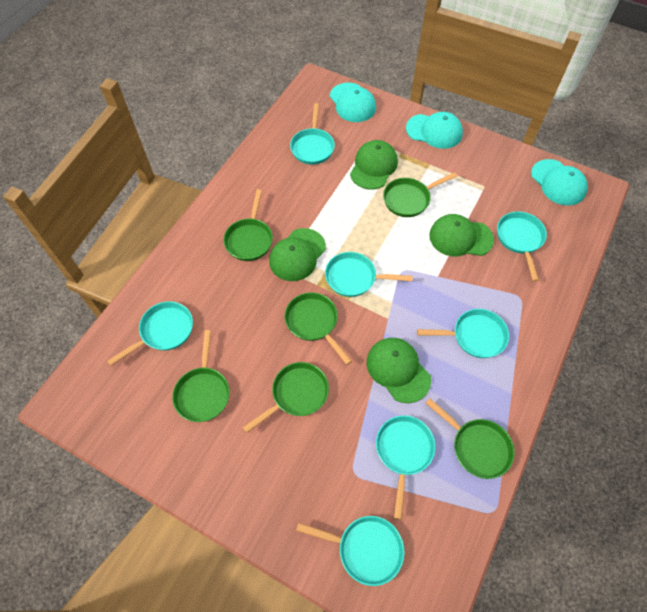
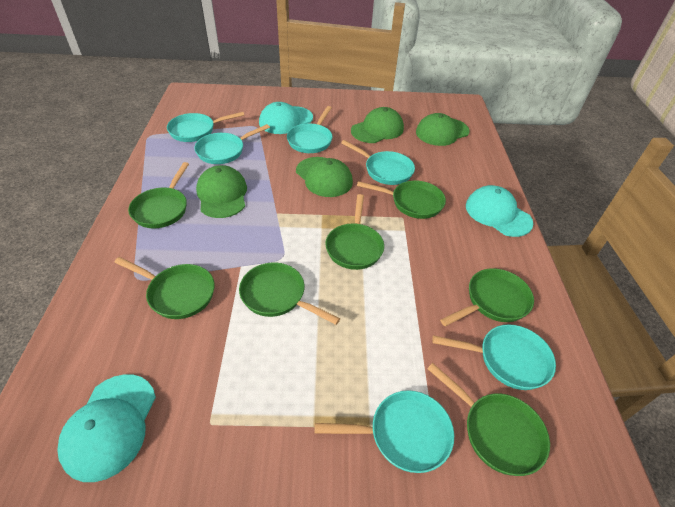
green pan: 6 -> 7
turquoise pan: 7 -> 6

